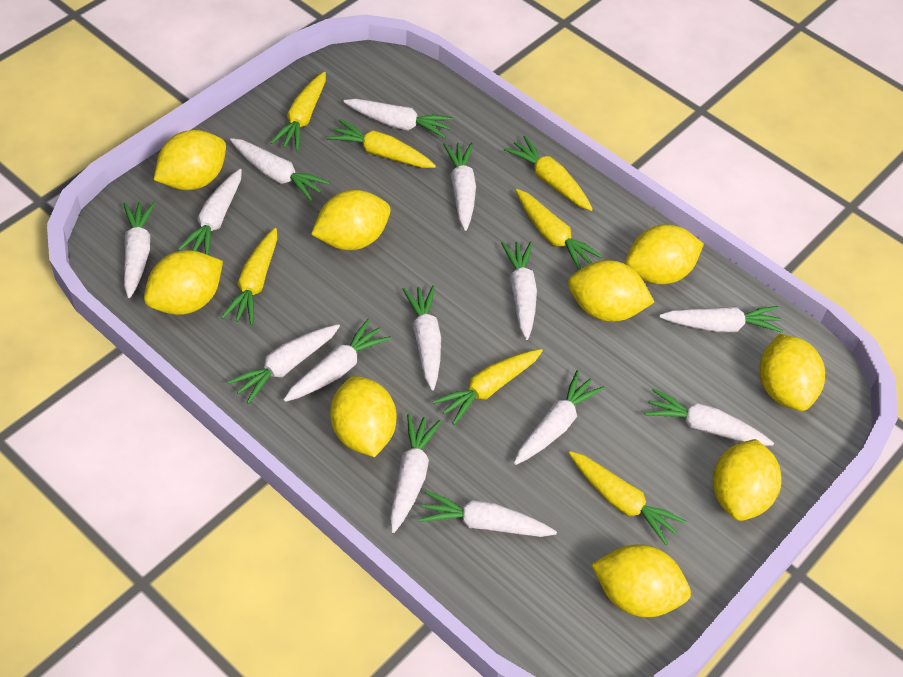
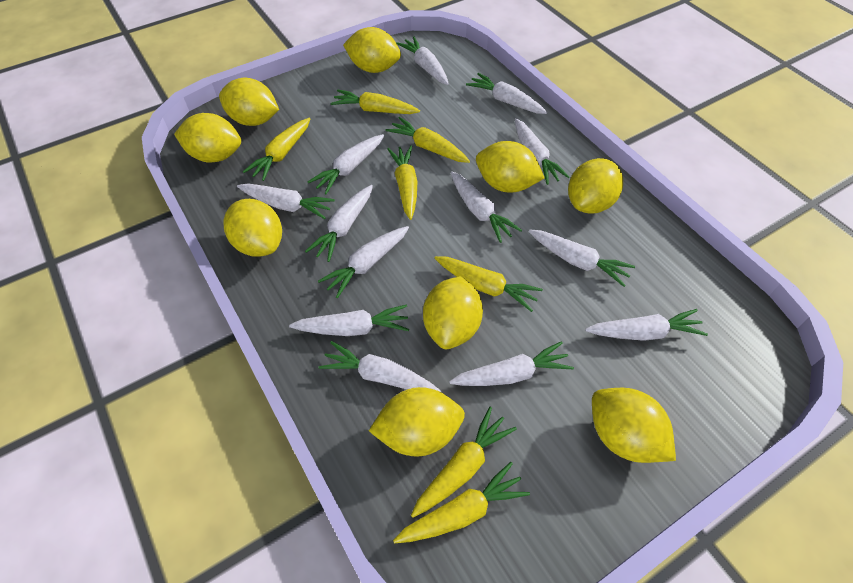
white carrot: 14 -> 13

